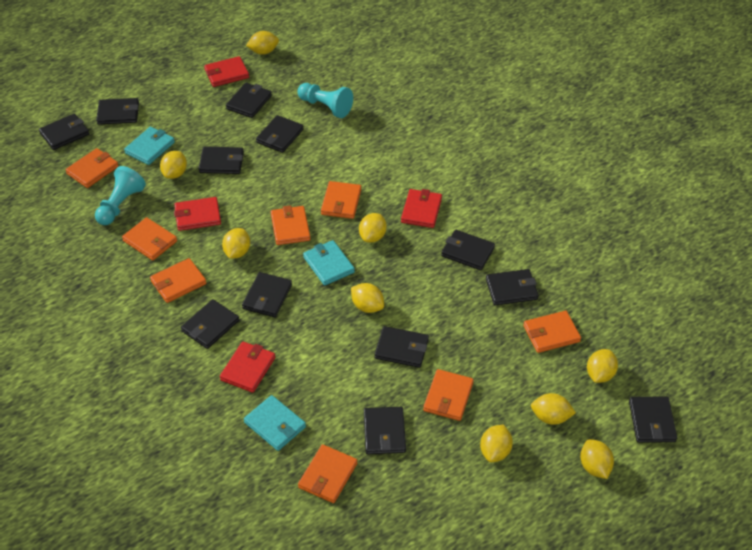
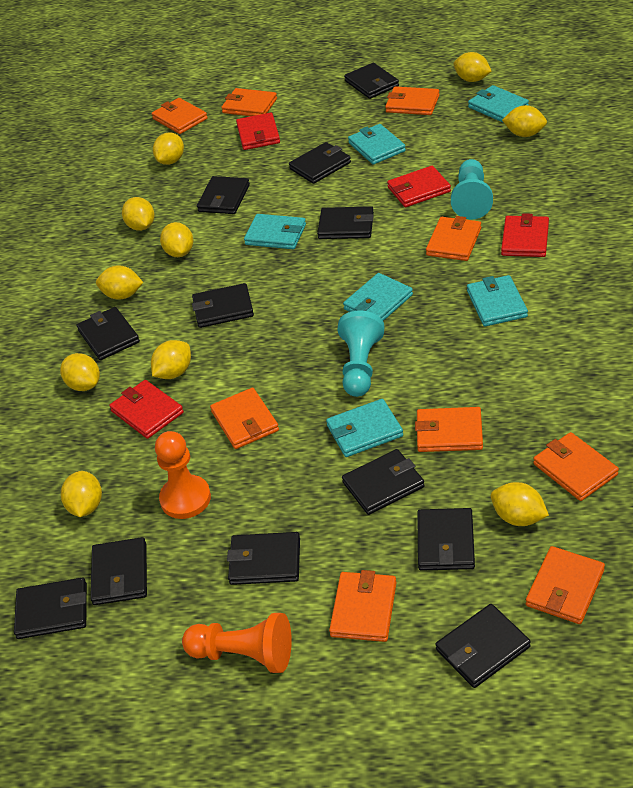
orange pawn: 0 -> 2
orange wallet: 8 -> 9
turquoise wallet: 3 -> 6
yellow lemon: 9 -> 10

